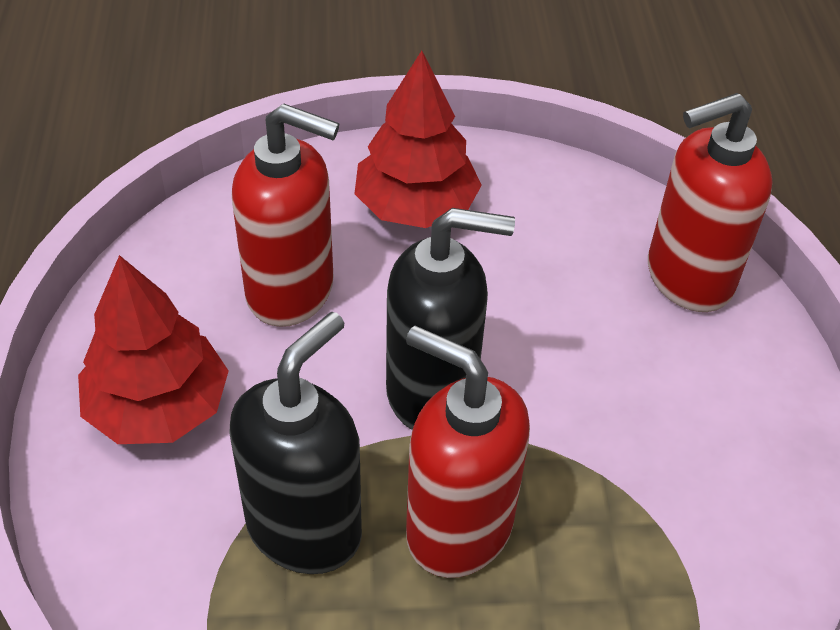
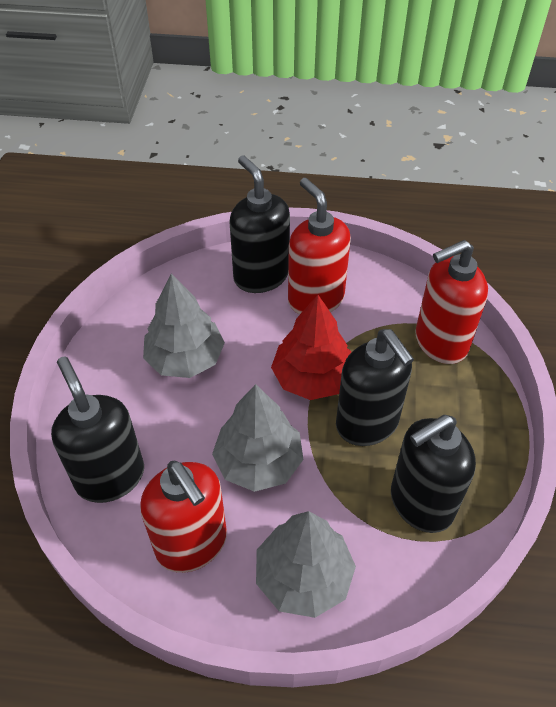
black soap dispenser: 2 -> 4
grey tree: 0 -> 3
red tree: 2 -> 1

